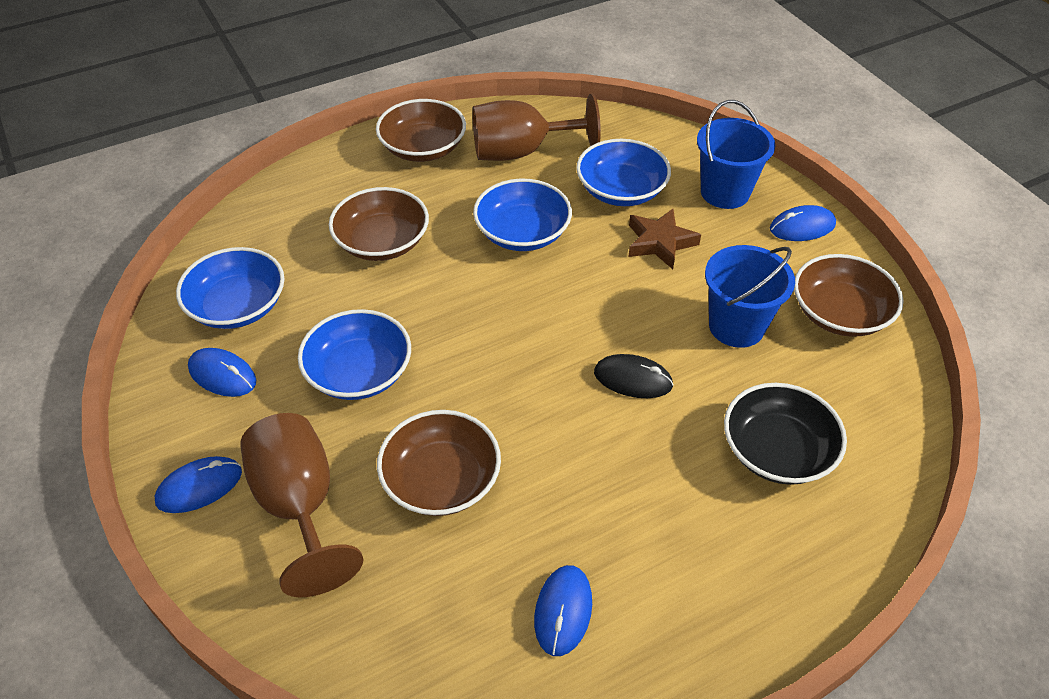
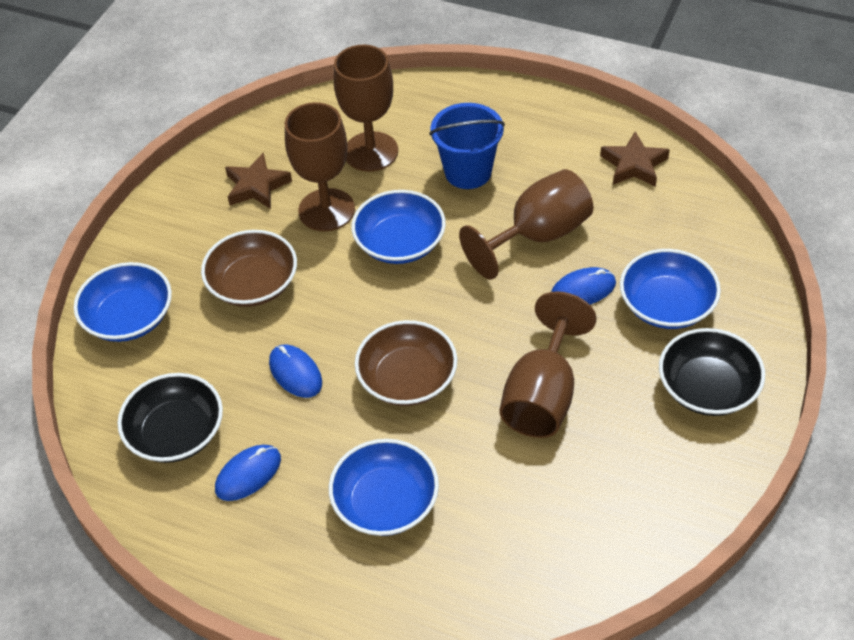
black bowl: 1 -> 2
black mouse: 1 -> 0
blue bucket: 2 -> 1
blue mouse: 4 -> 3
brown bowl: 4 -> 2
brown goblet: 2 -> 4
brown star: 1 -> 2

